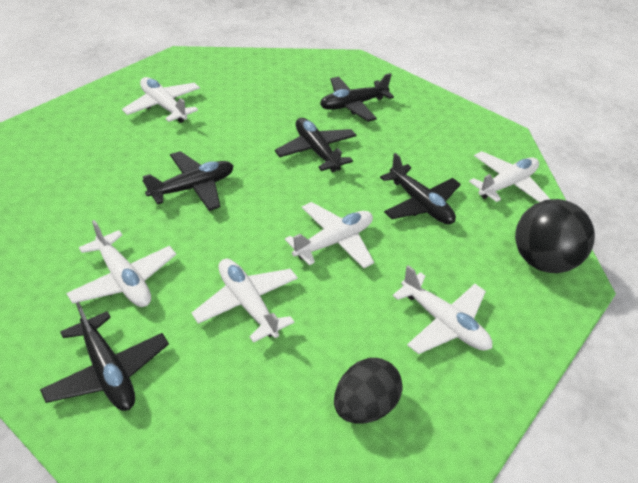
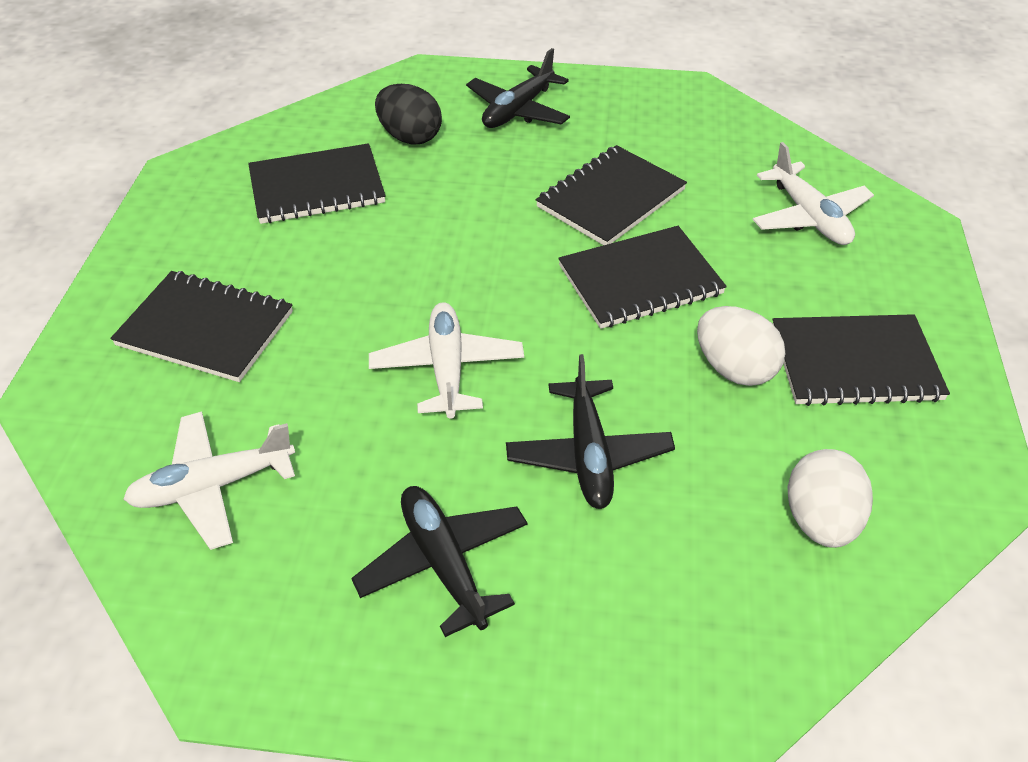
black ball: 1 -> 0
black notebook: 0 -> 5
black plane: 5 -> 3
white egg: 0 -> 2
white plane: 6 -> 3

